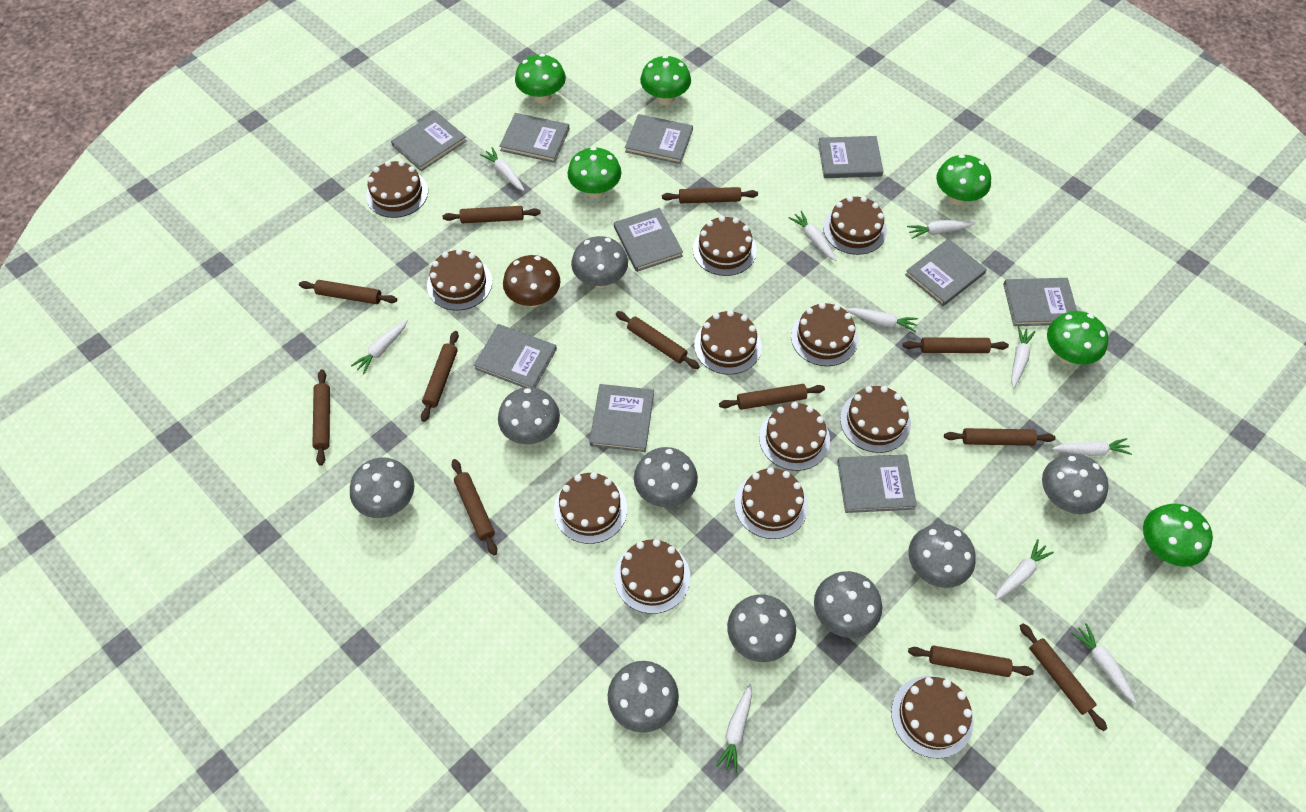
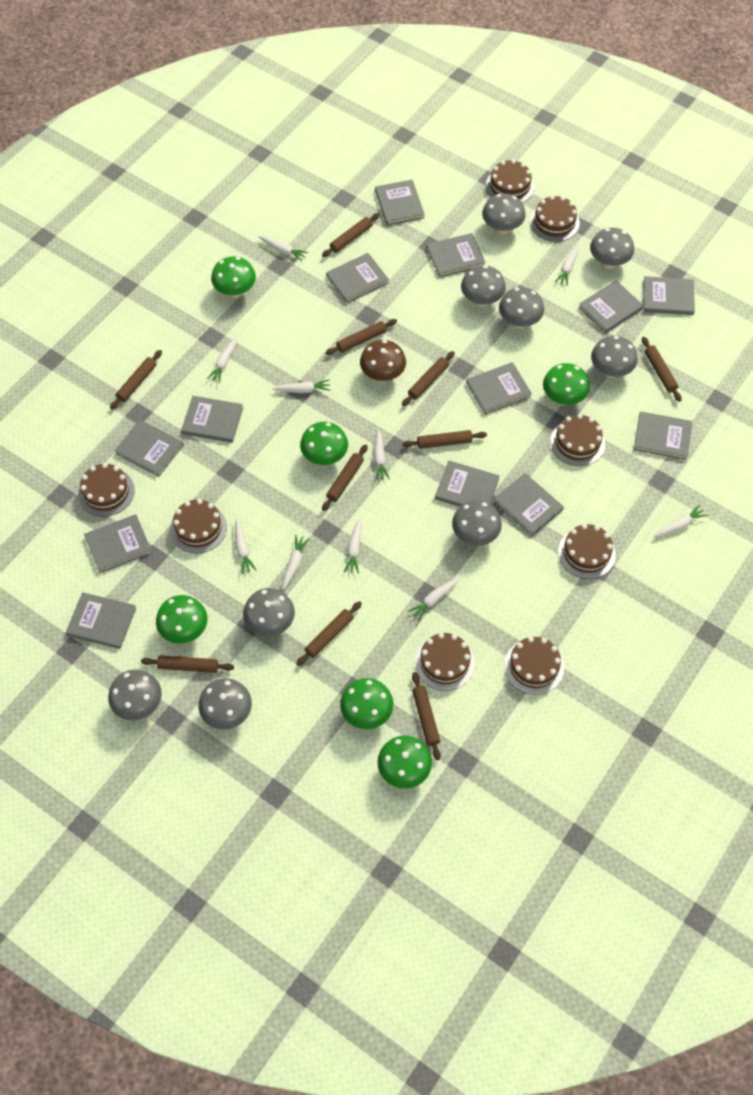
brown cake: 12 -> 8
brown rolling pin: 12 -> 10
grey book: 10 -> 13

